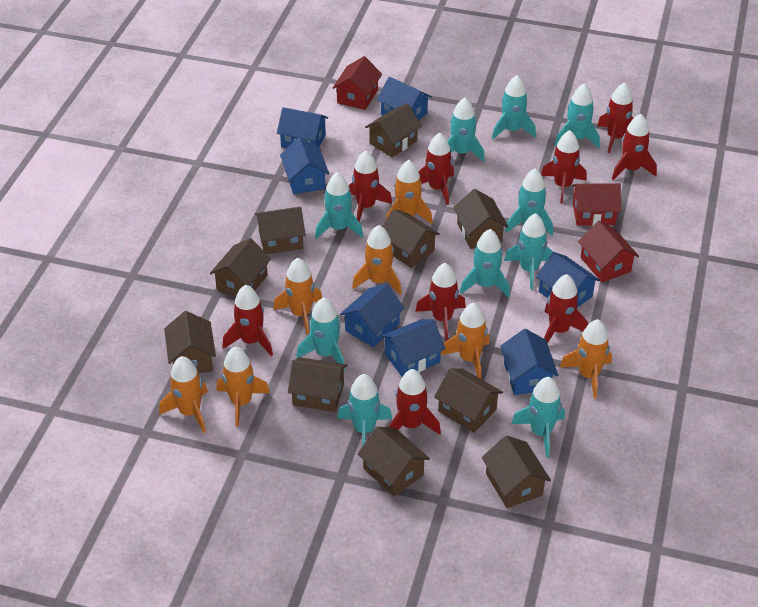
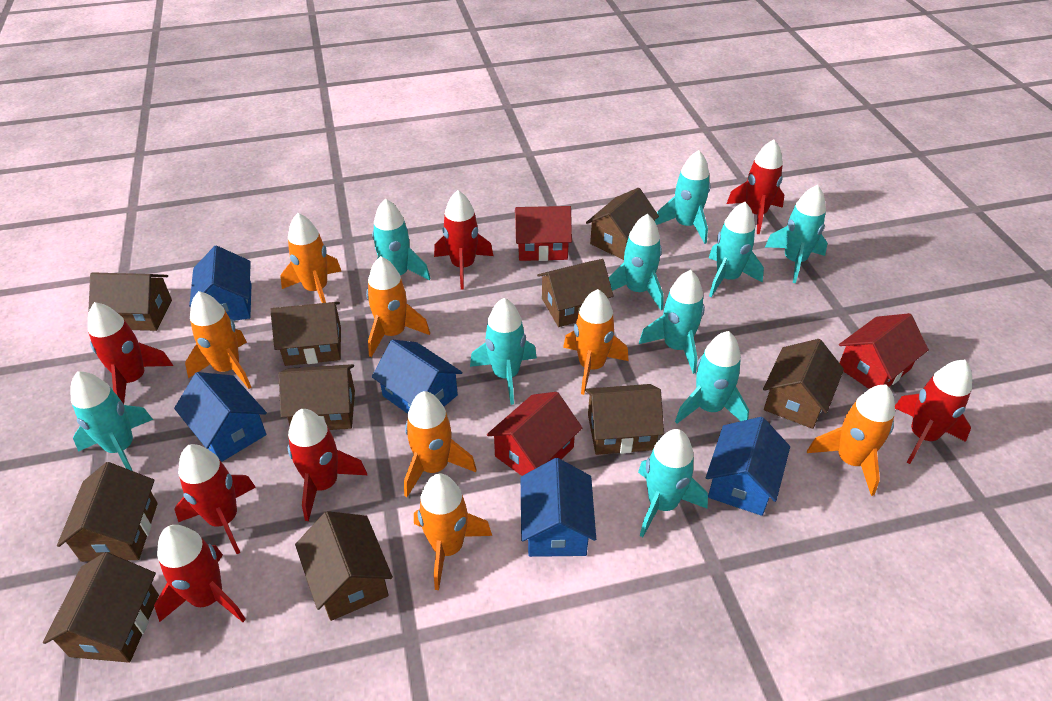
blue house: 7 -> 5
red rocket: 9 -> 7

